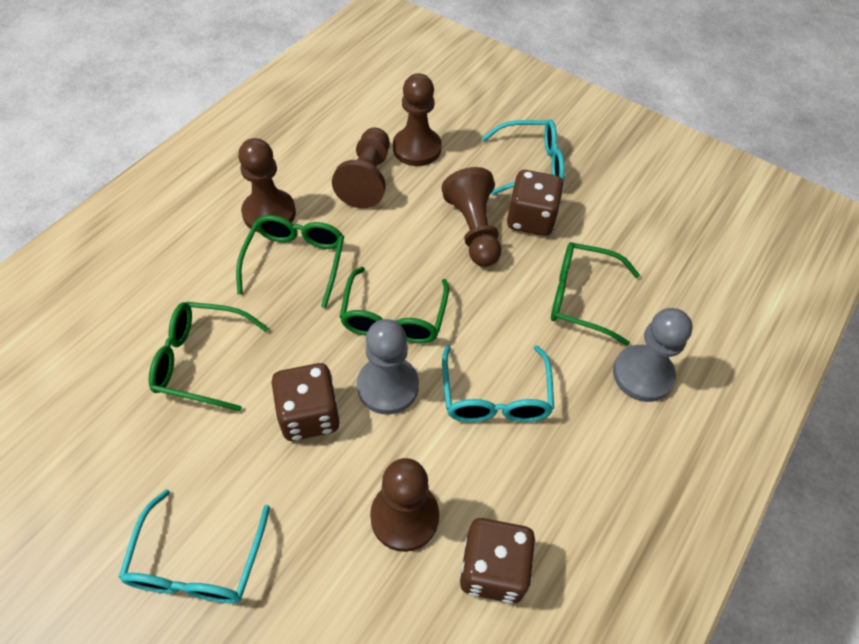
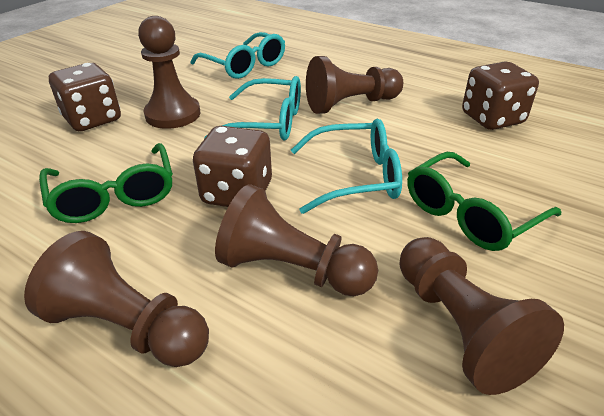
green glasses: 4 -> 2
grey pawn: 2 -> 0

